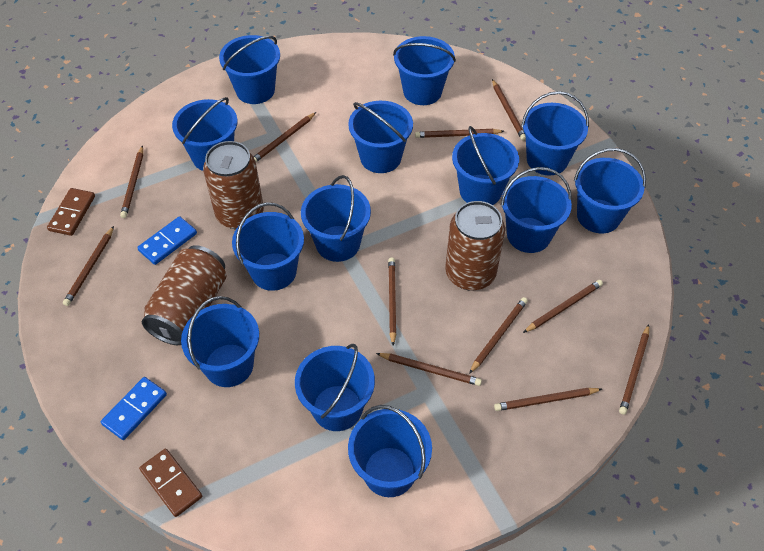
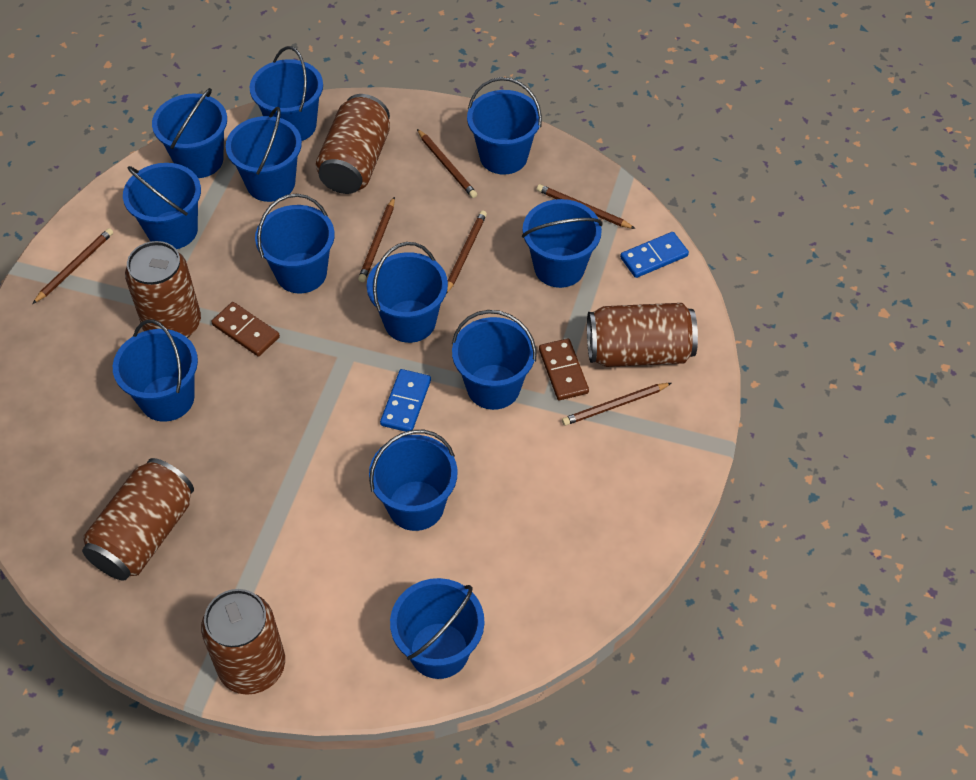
blue bucket: 13 -> 12
brown can: 3 -> 5
brown pencil: 11 -> 6

